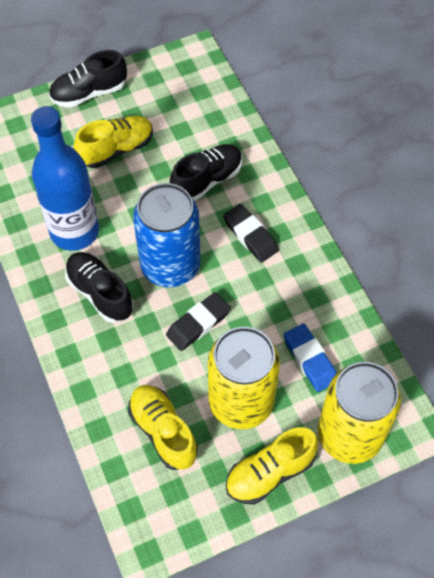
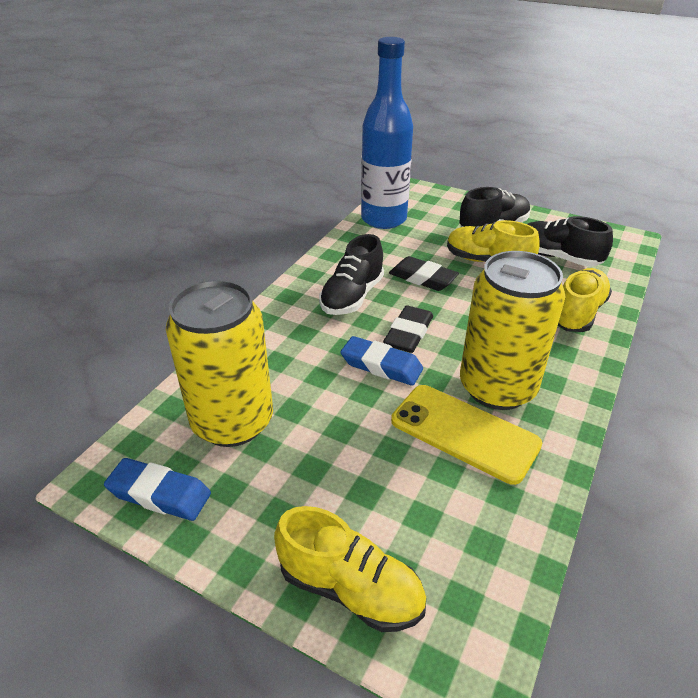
blue can: 1 -> 0
blue eraser: 1 -> 2
yellow phone: 0 -> 1

